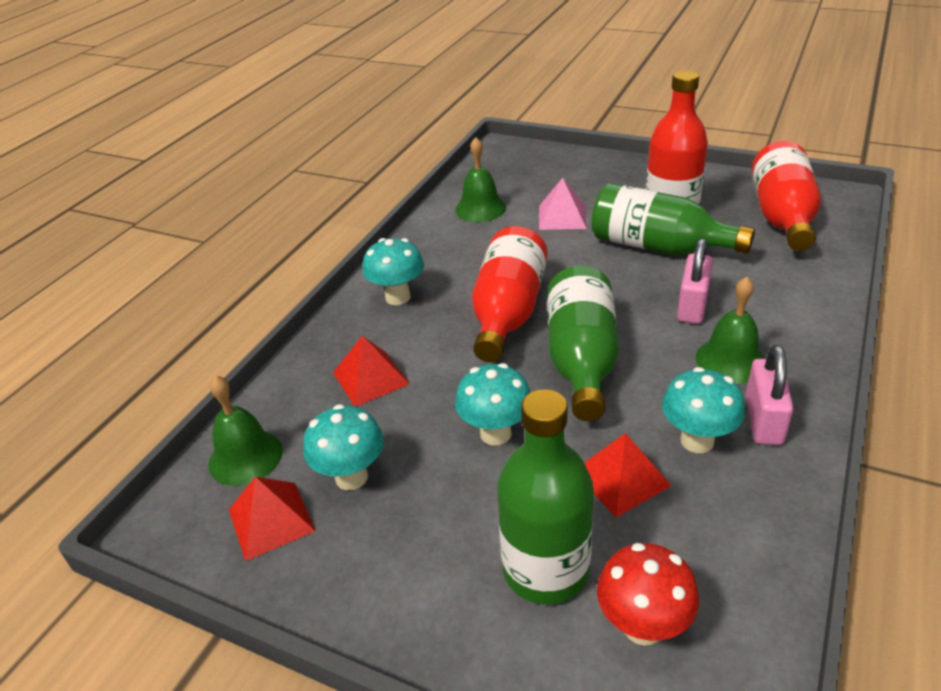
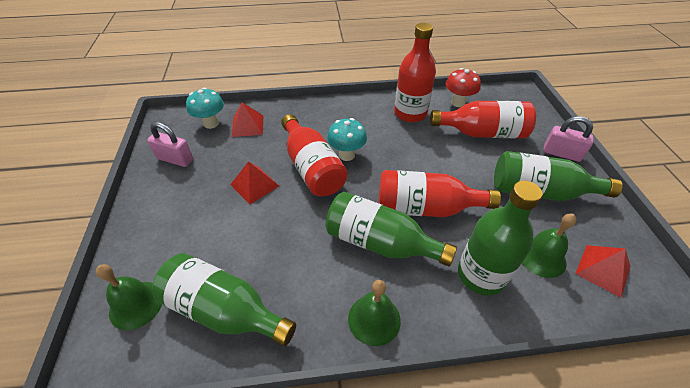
green bottle: 3 -> 4
pink pyramid: 1 -> 0
red bottle: 3 -> 4
turquoise mushroom: 4 -> 2

